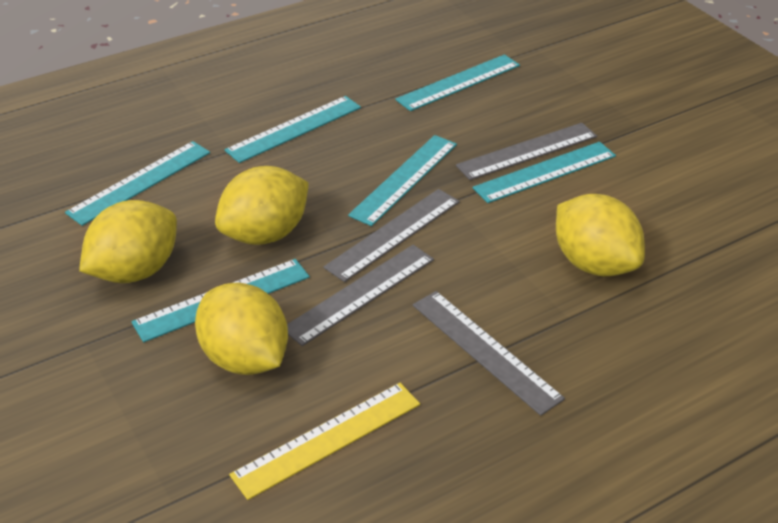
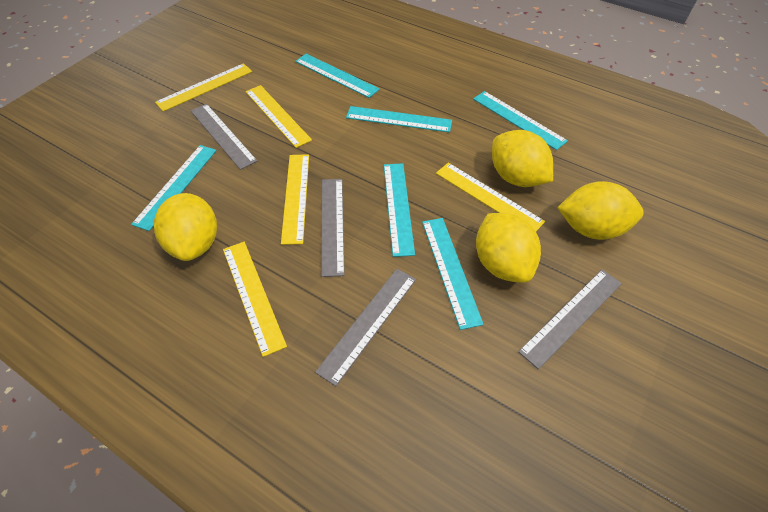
yellow ruler: 1 -> 5

